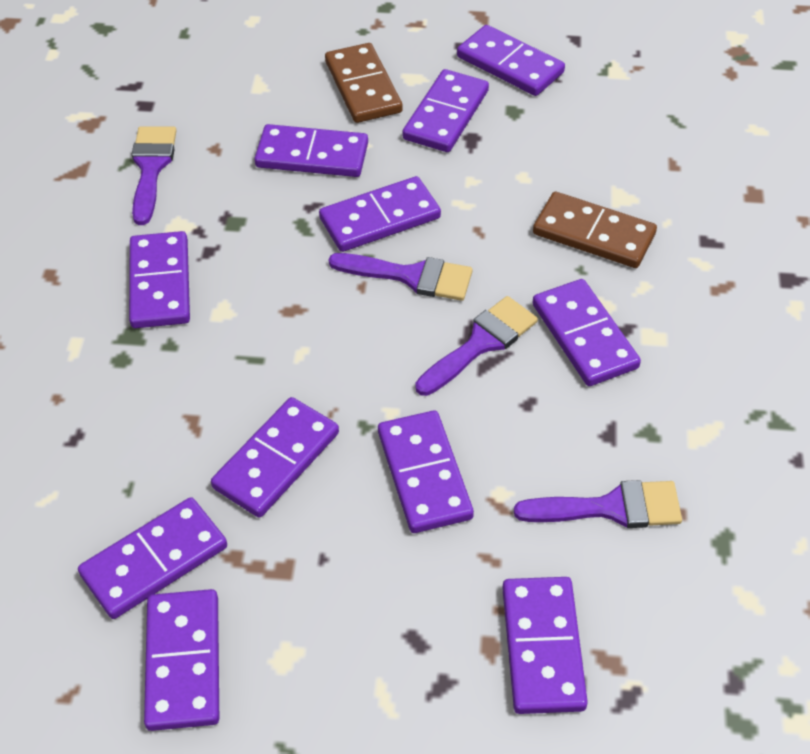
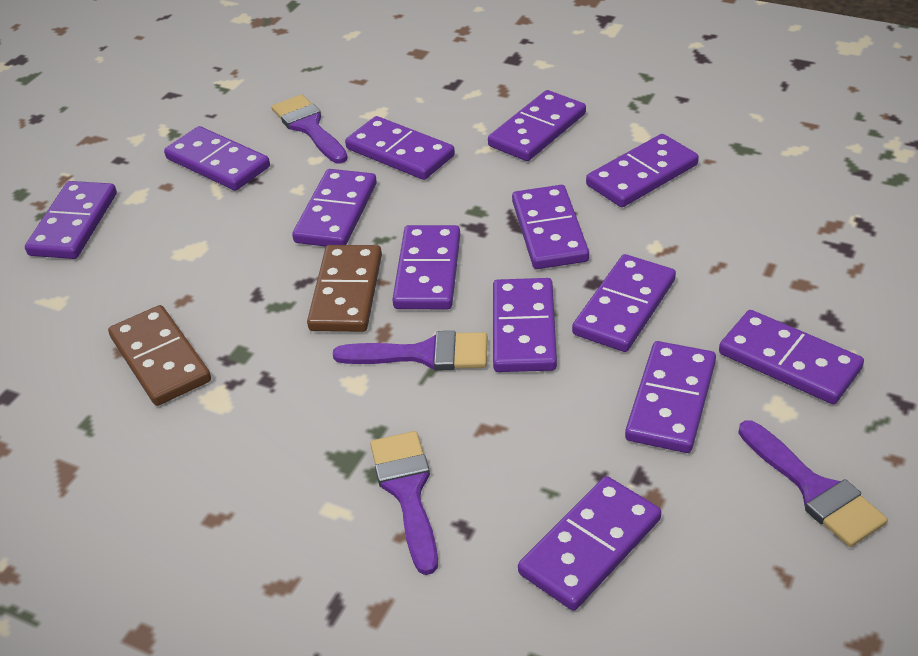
purple domino: 11 -> 13

